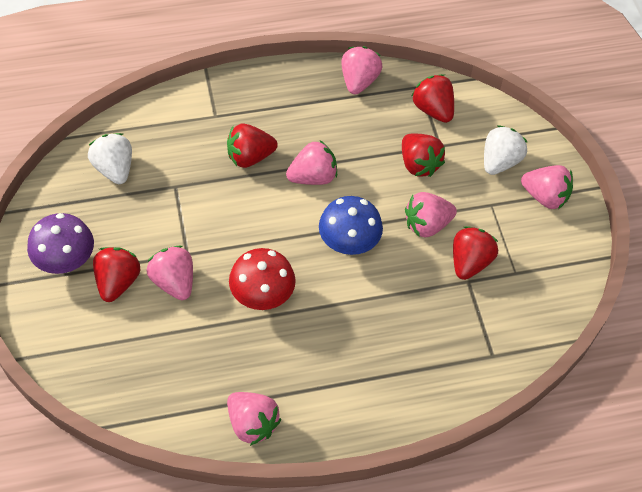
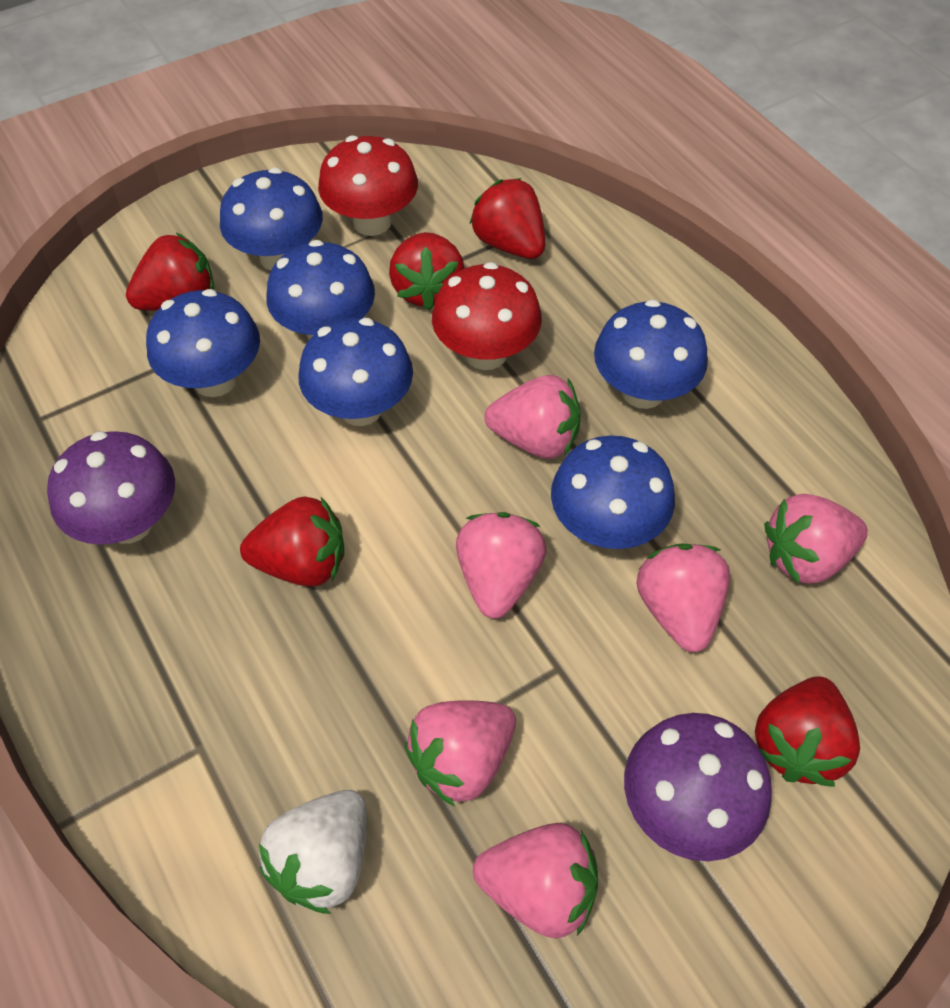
blue mushroom: 1 -> 6
purple mushroom: 1 -> 2
red mushroom: 1 -> 2
white strawberry: 2 -> 1

